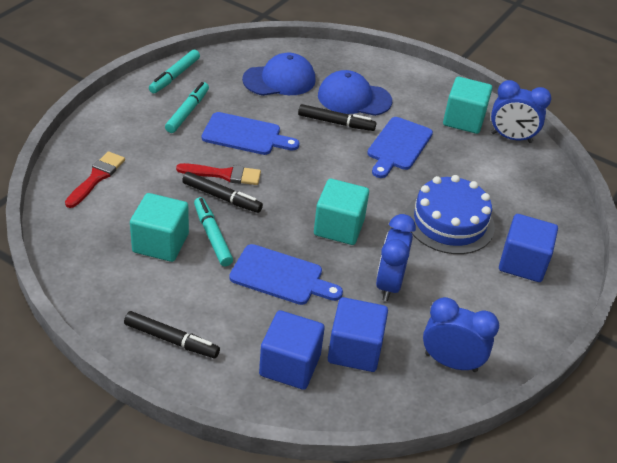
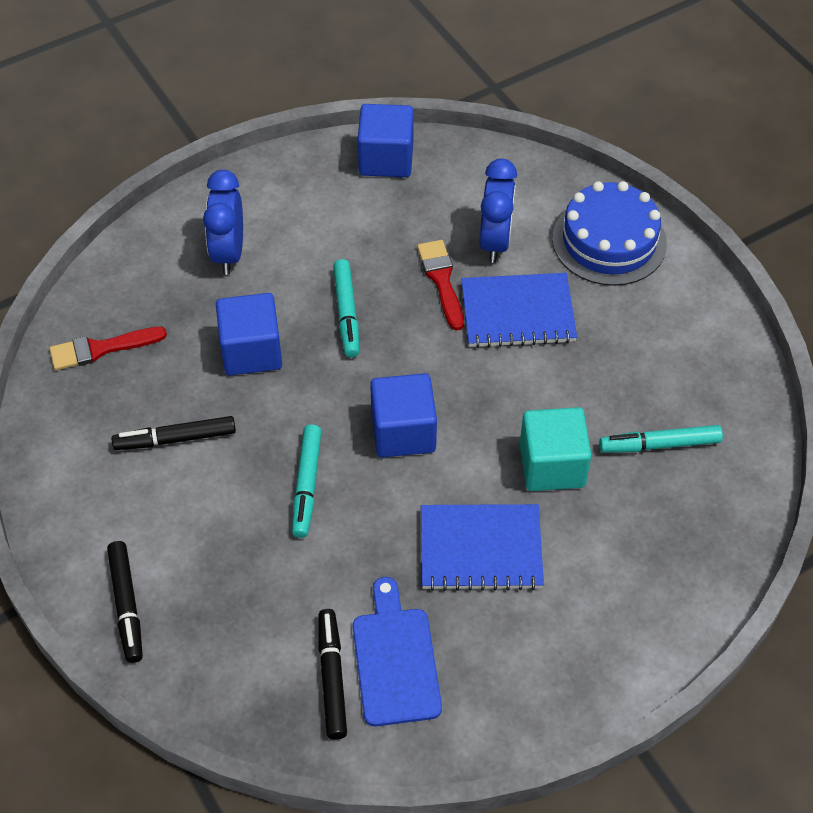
blue cap: 2 -> 0
blue clock: 3 -> 2
blue cutting board: 3 -> 1
blue notebook: 0 -> 2
turquoise cube: 3 -> 1

